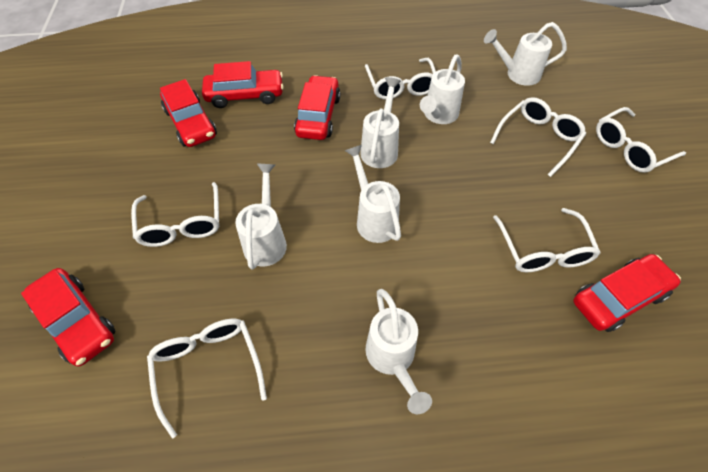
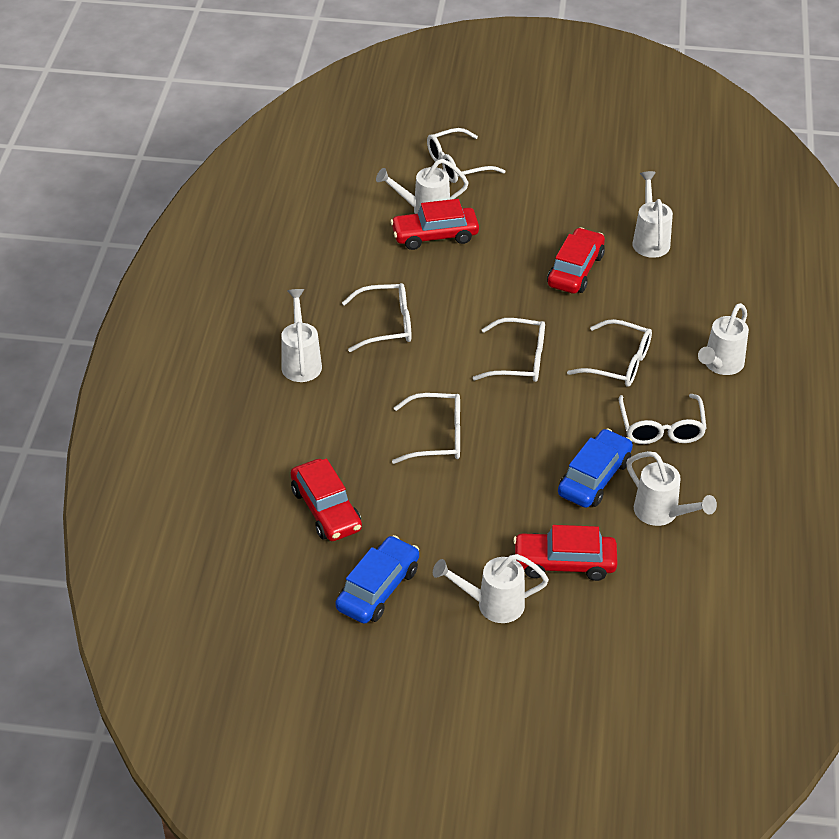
blue car: 0 -> 2
red car: 5 -> 4

